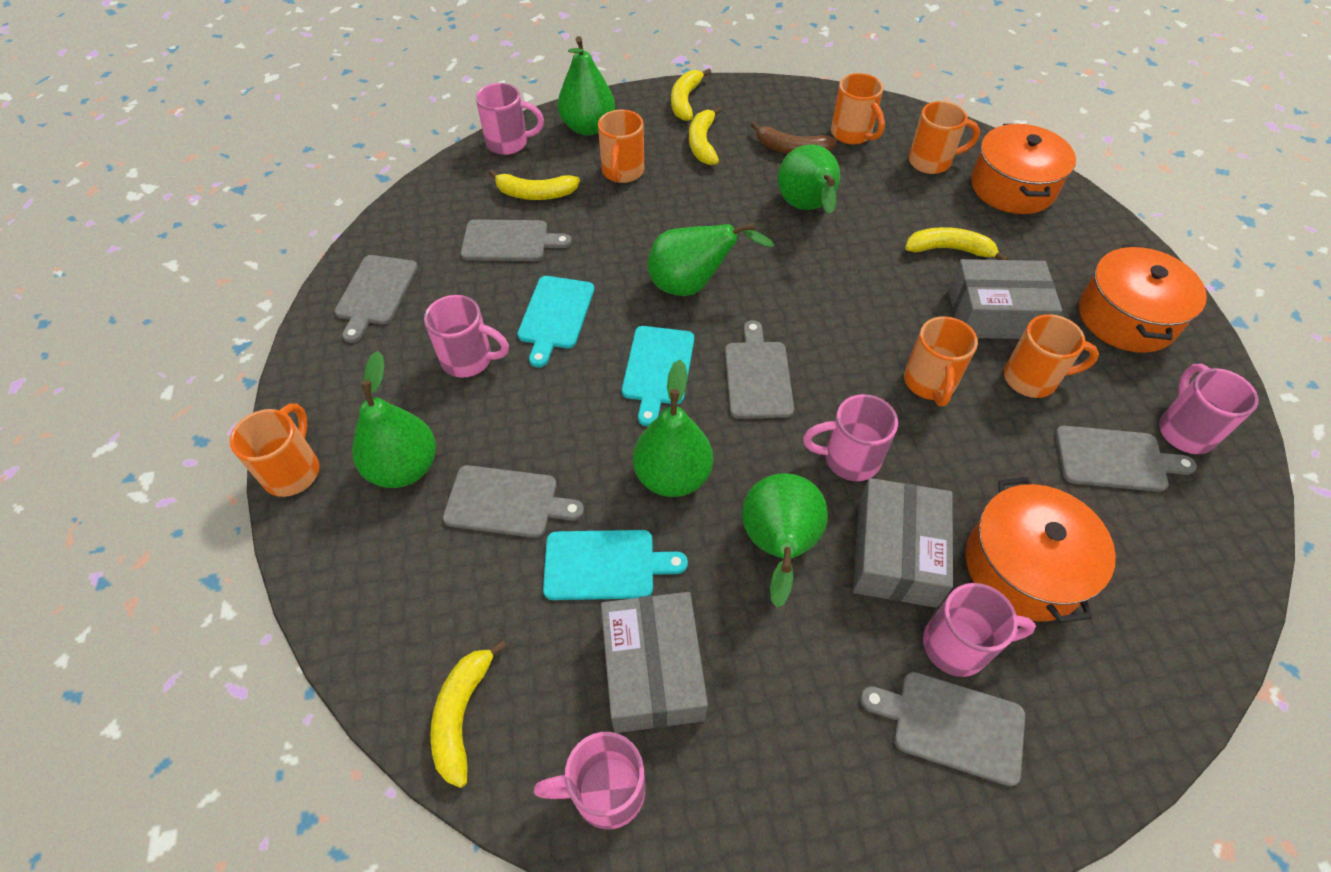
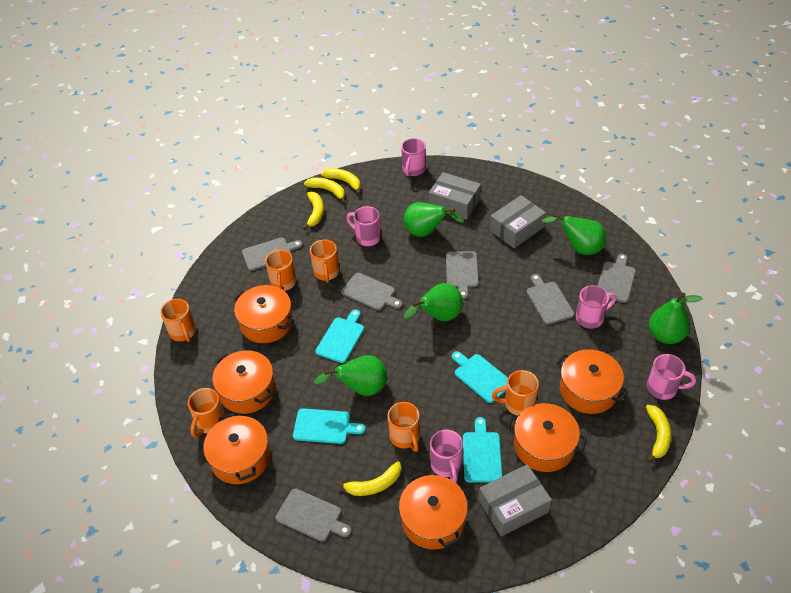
brown banana: 1 -> 0
green pear: 6 -> 5
orange pot: 3 -> 6
pink mug: 6 -> 5
turquoise cutting board: 3 -> 4

